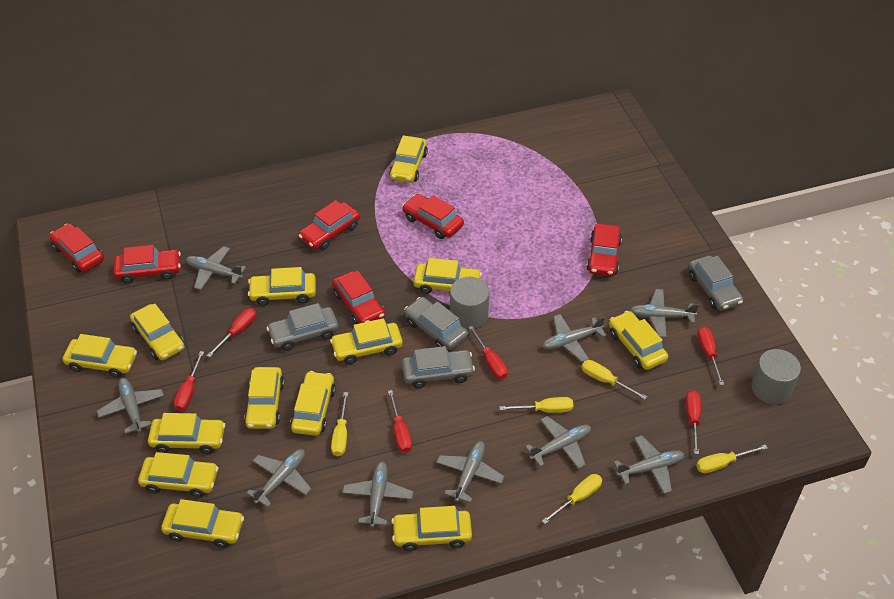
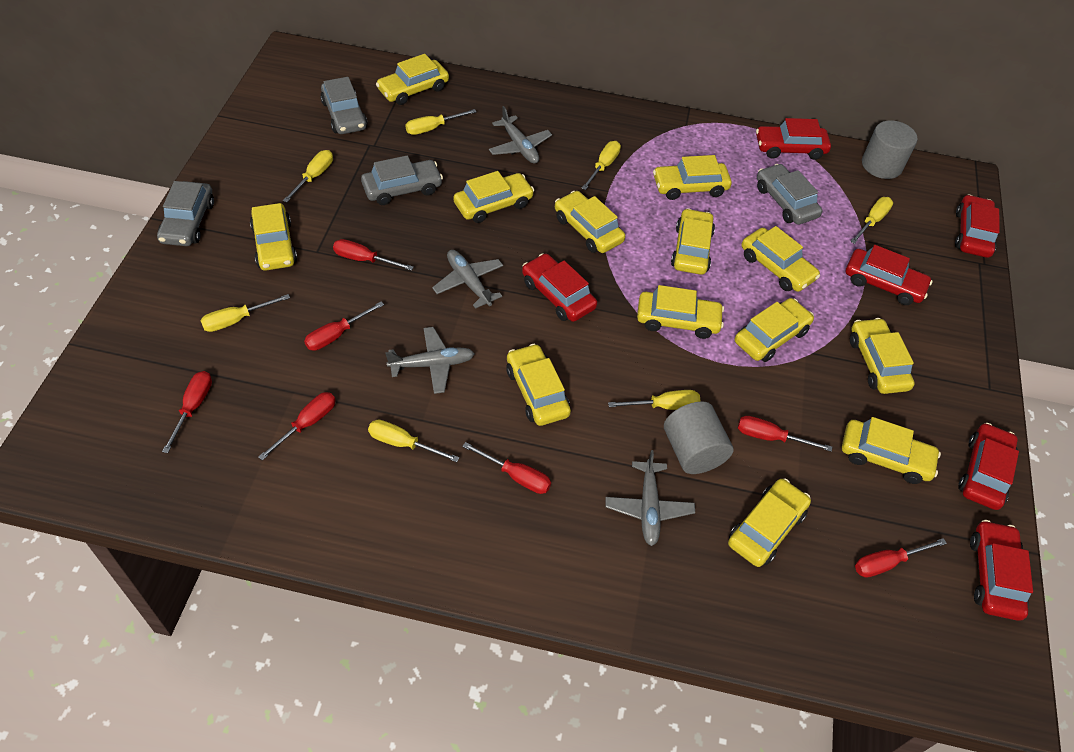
grey plane: 9 -> 4
red screwdriver: 6 -> 7
yellow screwdriver: 5 -> 7

